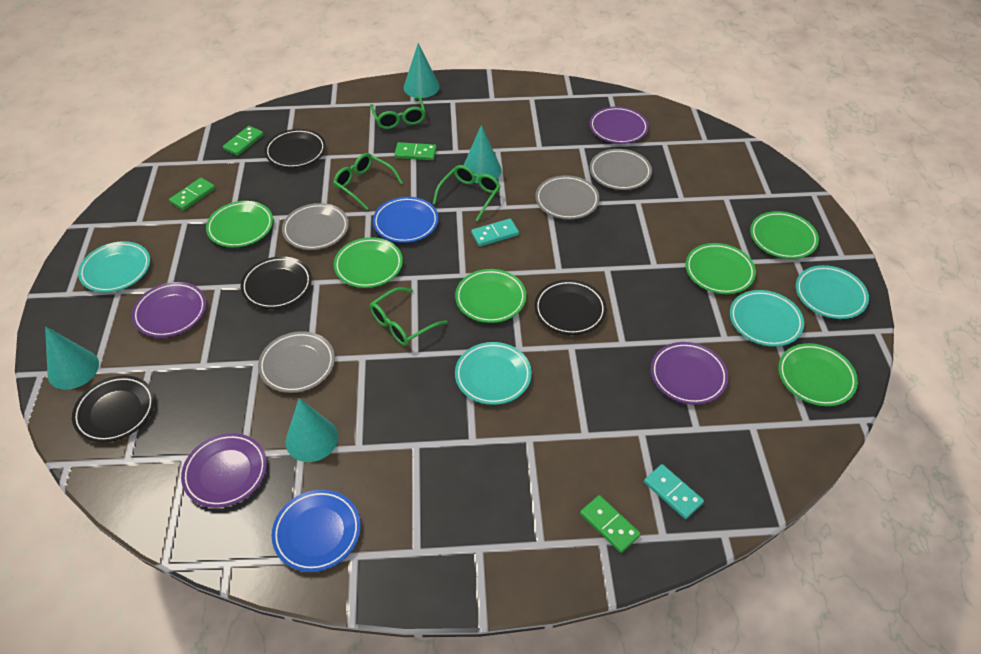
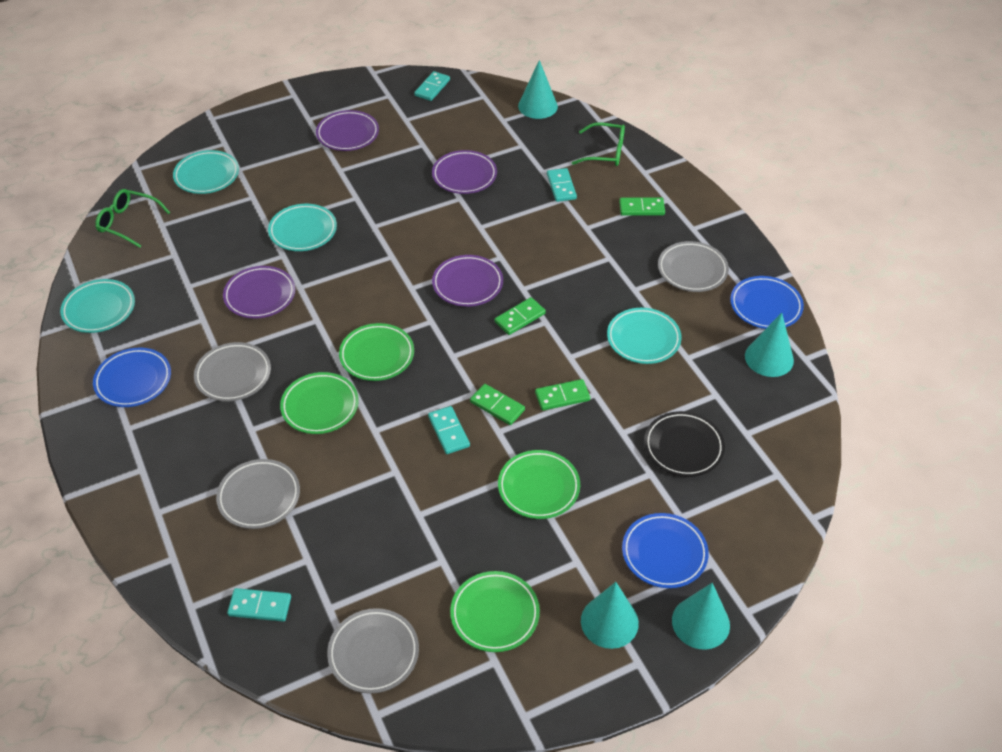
black plate: 4 -> 1
blue plate: 2 -> 3
green glasses: 4 -> 2
green plate: 6 -> 4
turquoise domino: 2 -> 4

